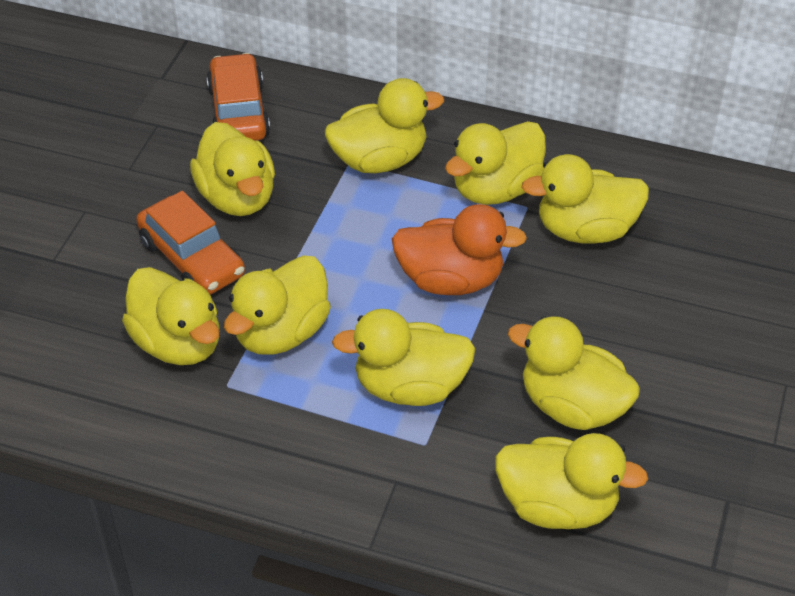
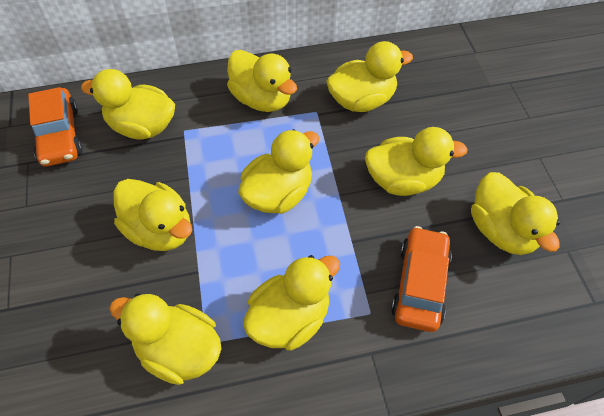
orange duck: 1 -> 0

